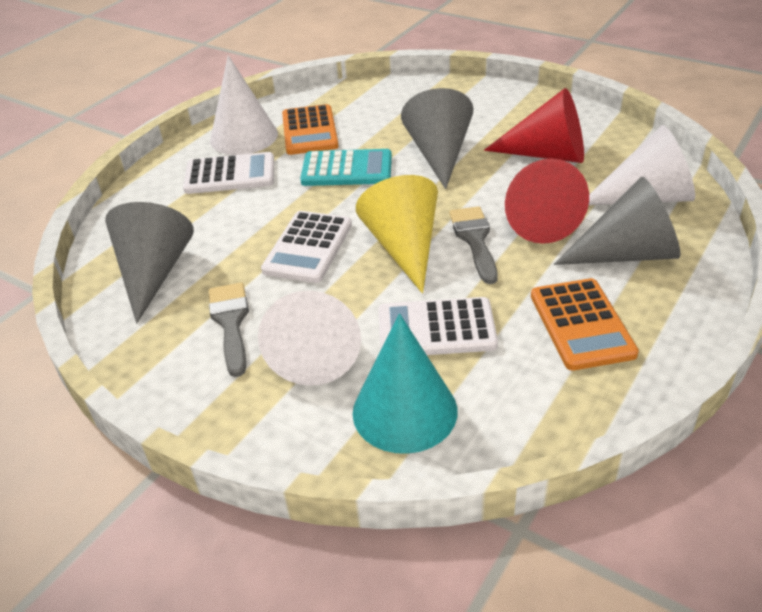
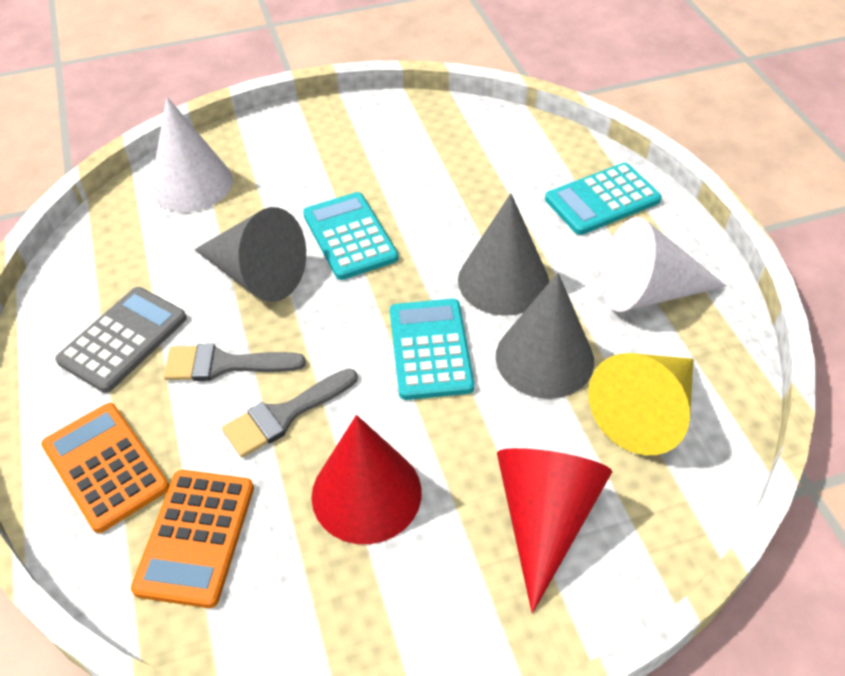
grey calculator: 0 -> 1
turquoise calculator: 1 -> 3
turquoise cone: 1 -> 0
white calculator: 3 -> 0
white cone: 3 -> 2

